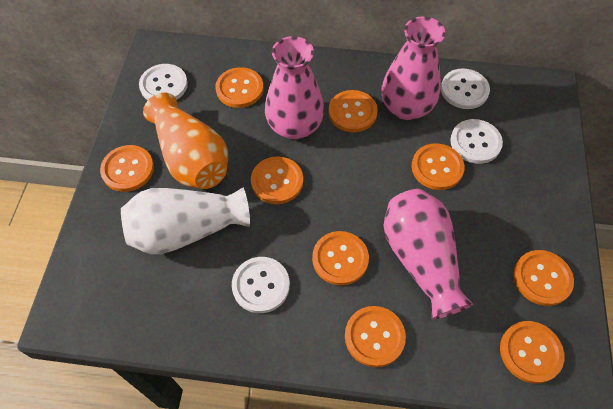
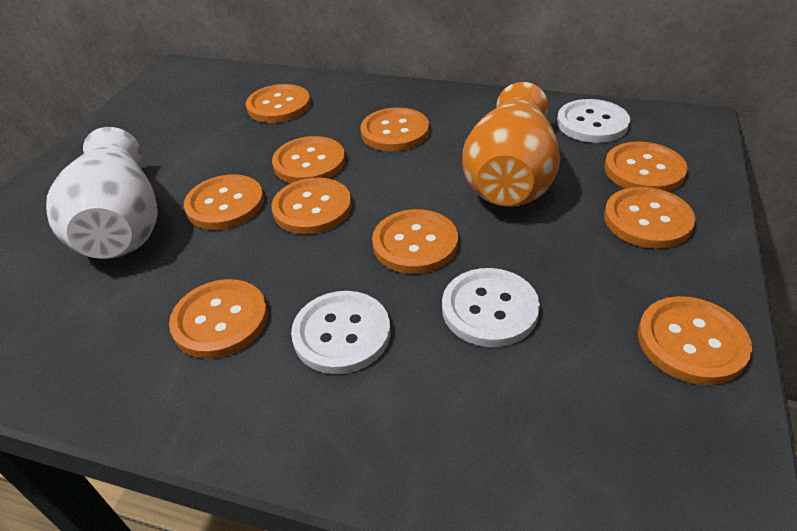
orange button: 9 -> 10
pink vase: 3 -> 0
white button: 4 -> 3

